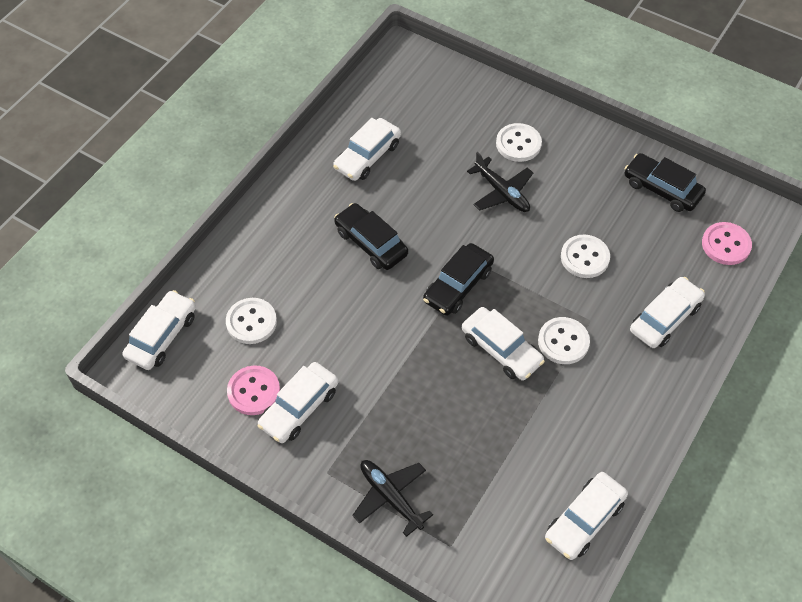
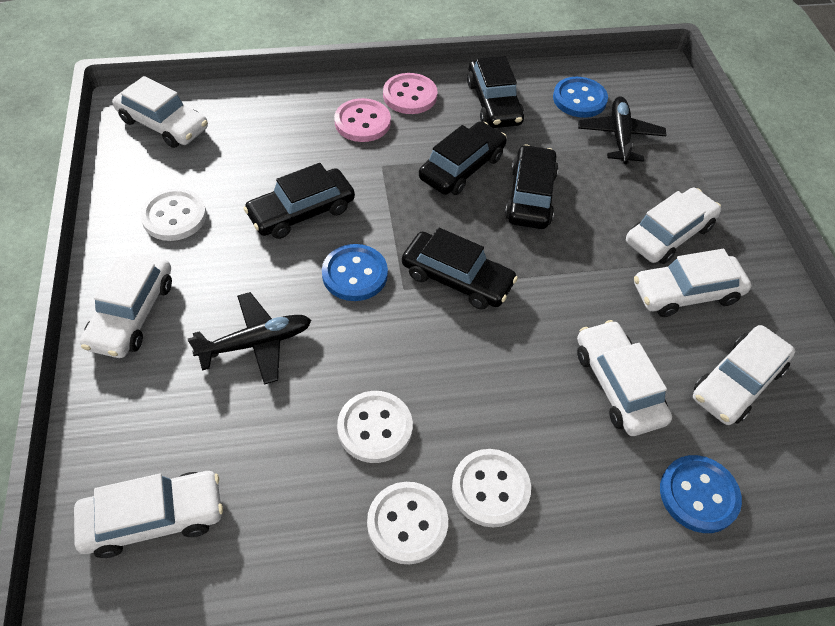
black car: 3 -> 5
blue button: 0 -> 3
white car: 6 -> 7

